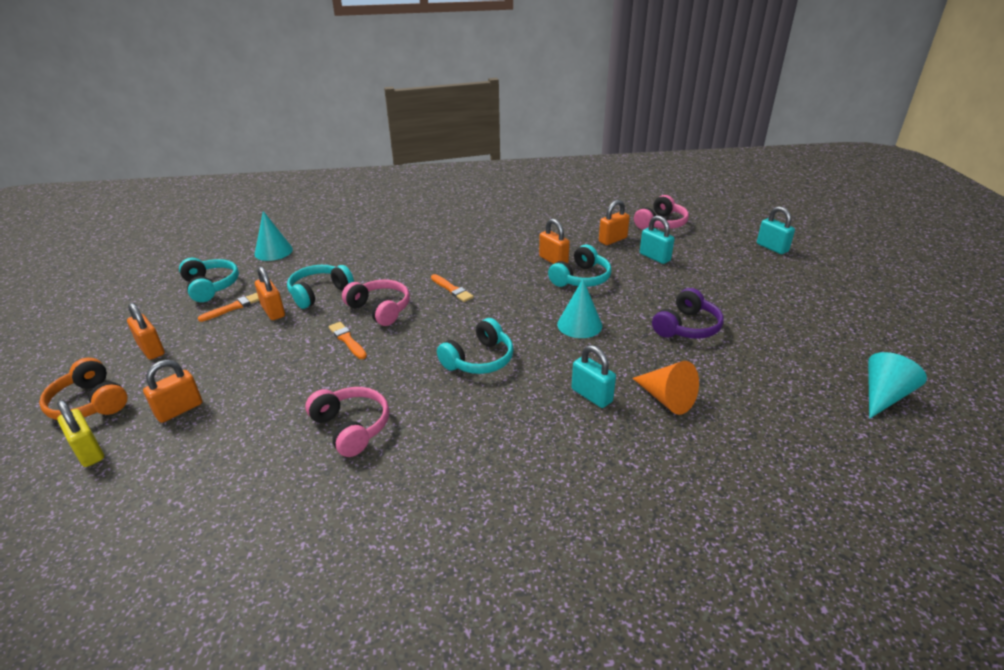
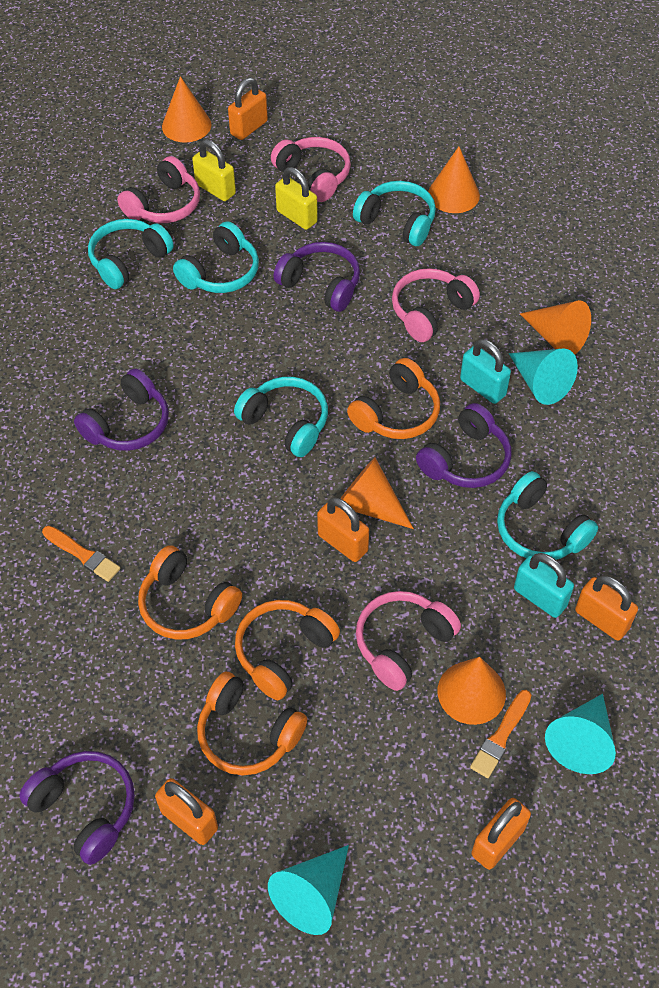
orange brush: 3 -> 2
orange cone: 1 -> 5
orange headphones: 1 -> 4
pink headphones: 3 -> 4
purple headphones: 1 -> 4
turquoise headphones: 4 -> 5
turquoise padlock: 3 -> 2
yellow padlock: 1 -> 2

